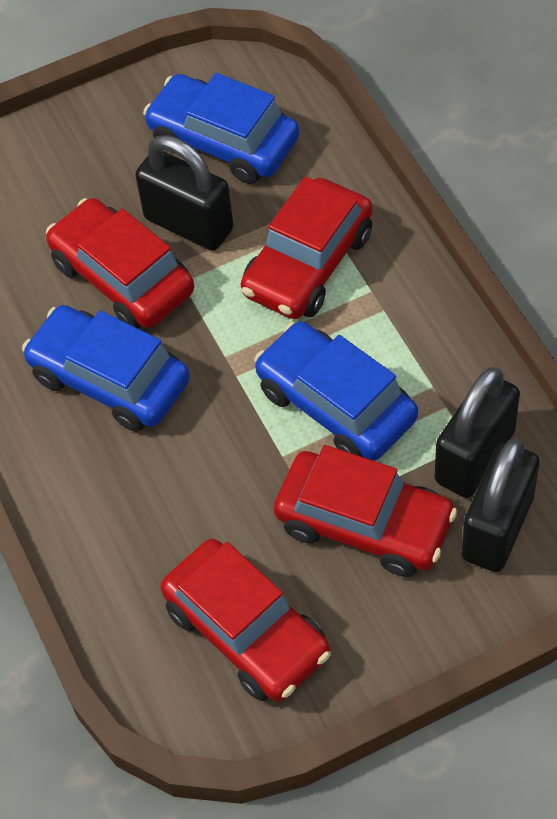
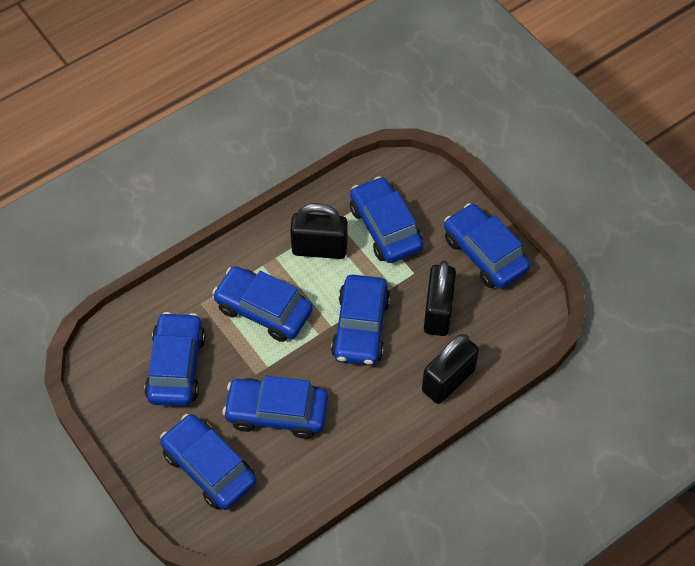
blue car: 3 -> 7
red car: 4 -> 0

